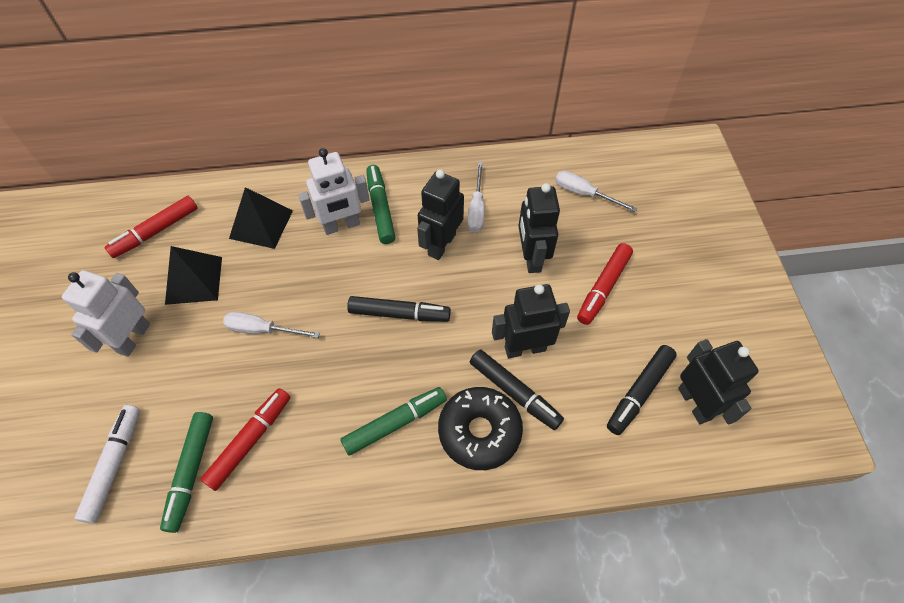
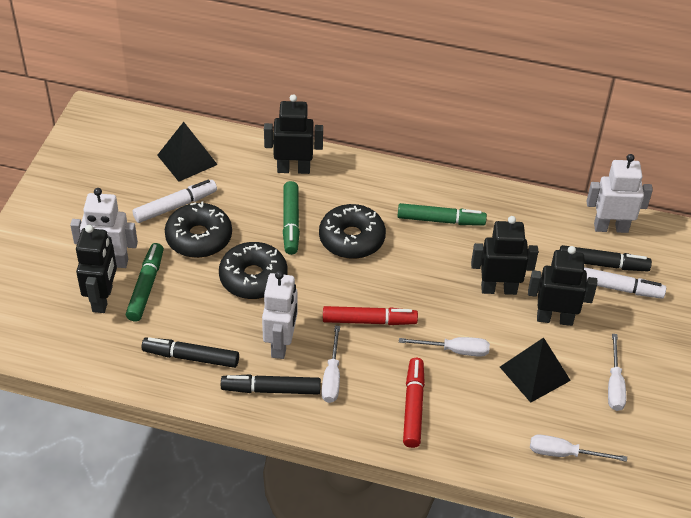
black donut: 1 -> 3
red marker: 3 -> 2
white marker: 1 -> 2
white robot: 2 -> 3
white screwdriver: 3 -> 4

